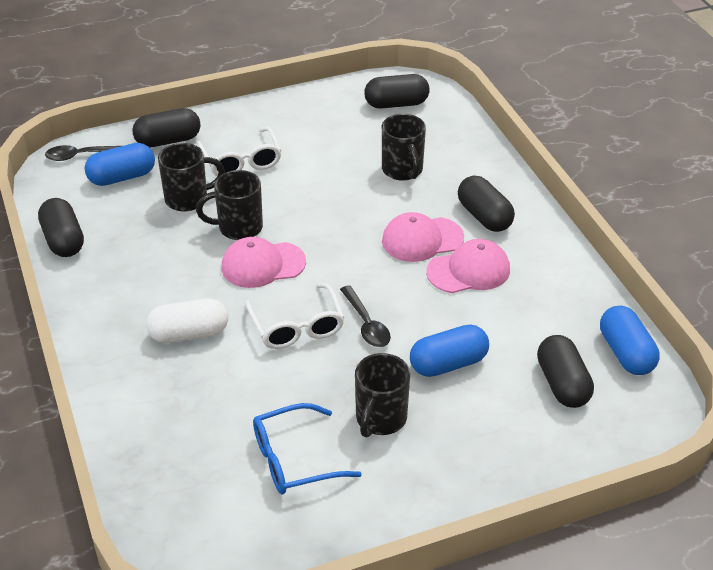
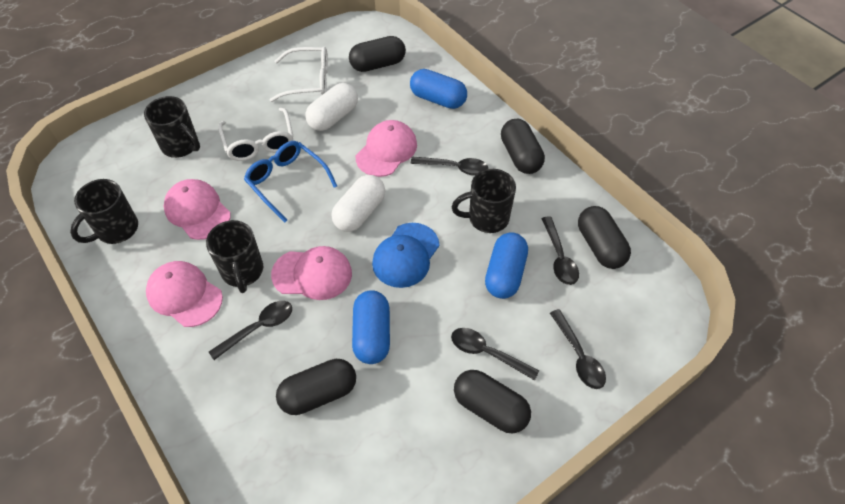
black spoon: 2 -> 5
blue cap: 0 -> 1
pink cap: 3 -> 4
white capsule: 1 -> 2

